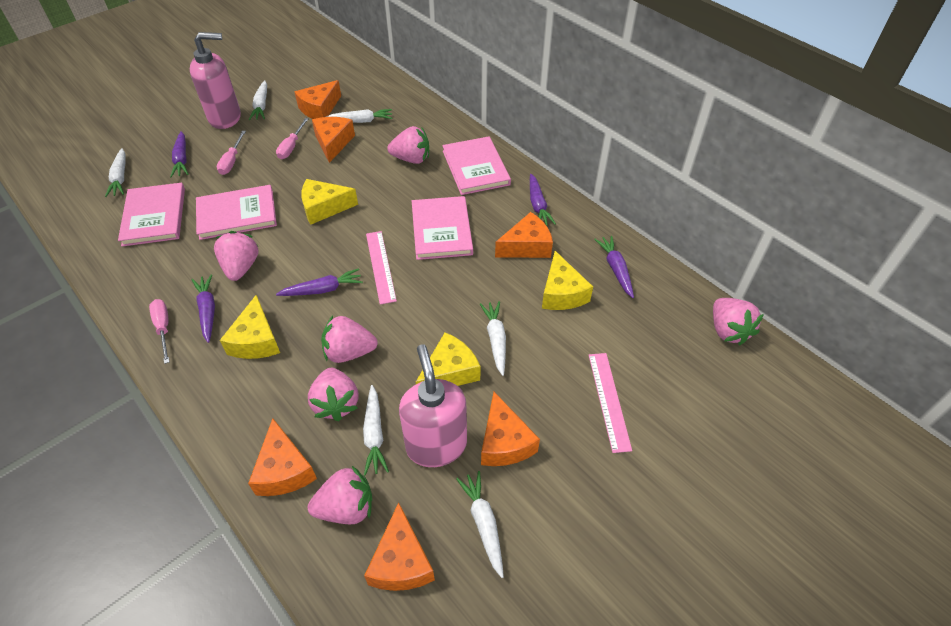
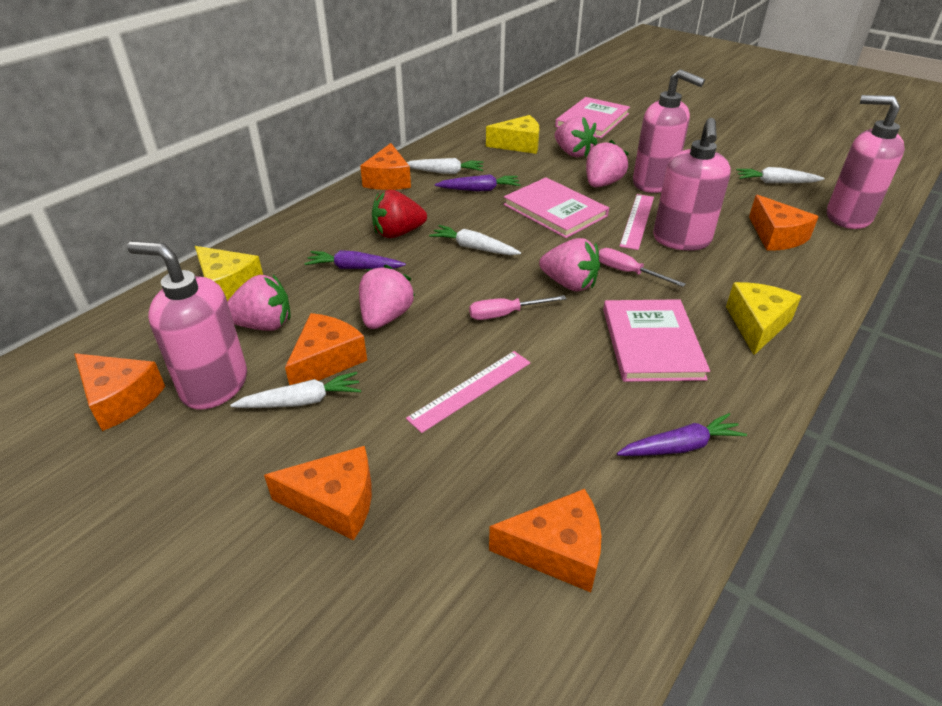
pink book: 4 -> 3
pink screwdriver: 3 -> 2
pink soap dispenser: 2 -> 4
pink strawberry: 6 -> 5
purple carrot: 5 -> 3
red strawberry: 0 -> 1
white carrot: 6 -> 4
yellow cheese: 4 -> 3

